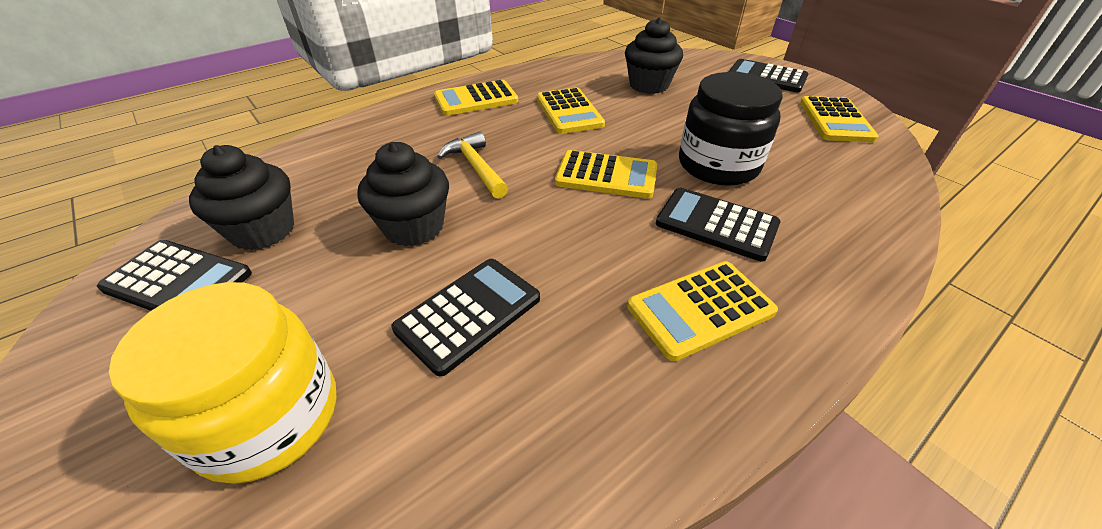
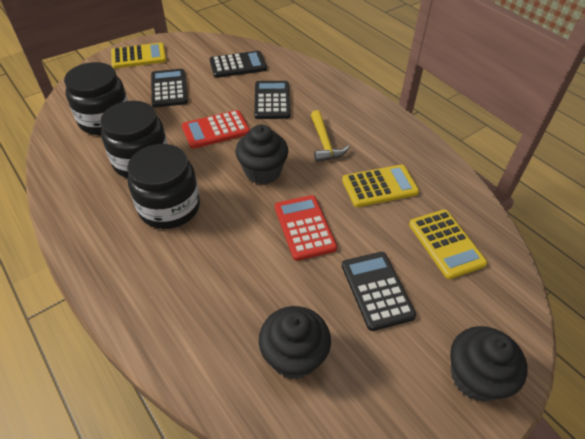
black jar: 1 -> 3
red calculator: 0 -> 2
yellow calculator: 5 -> 3
yellow jar: 1 -> 0

